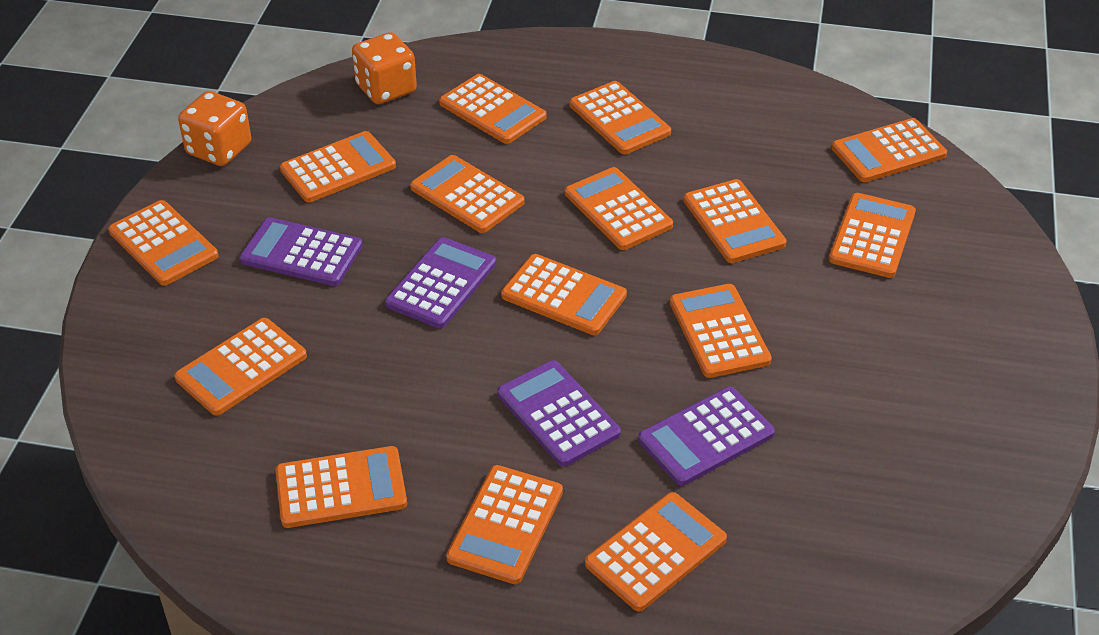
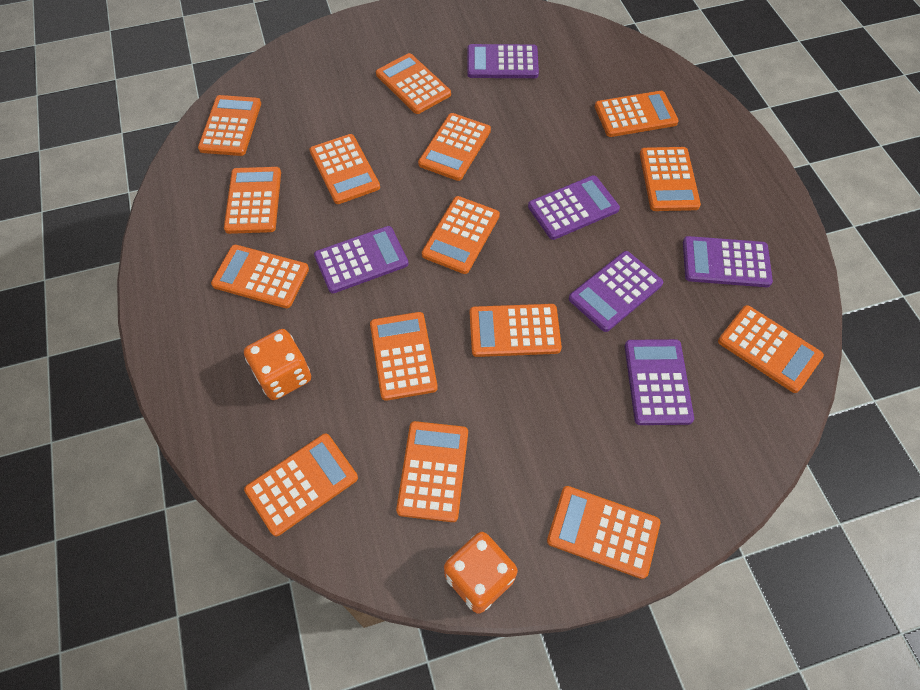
purple calculator: 4 -> 6

